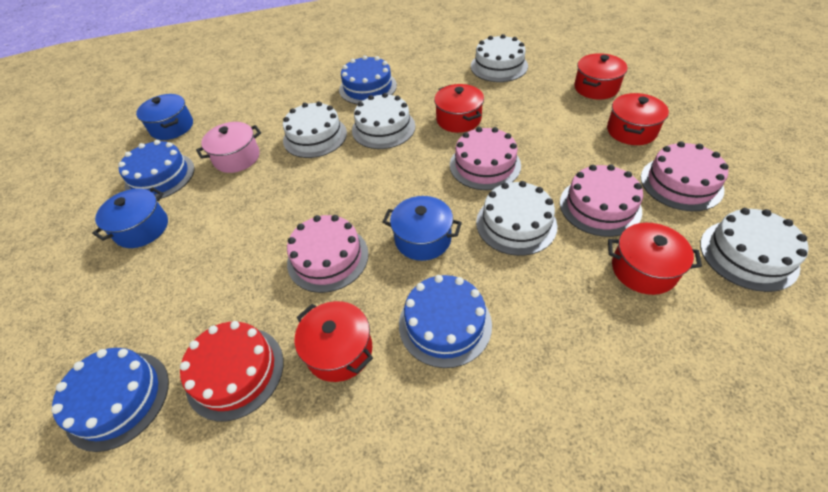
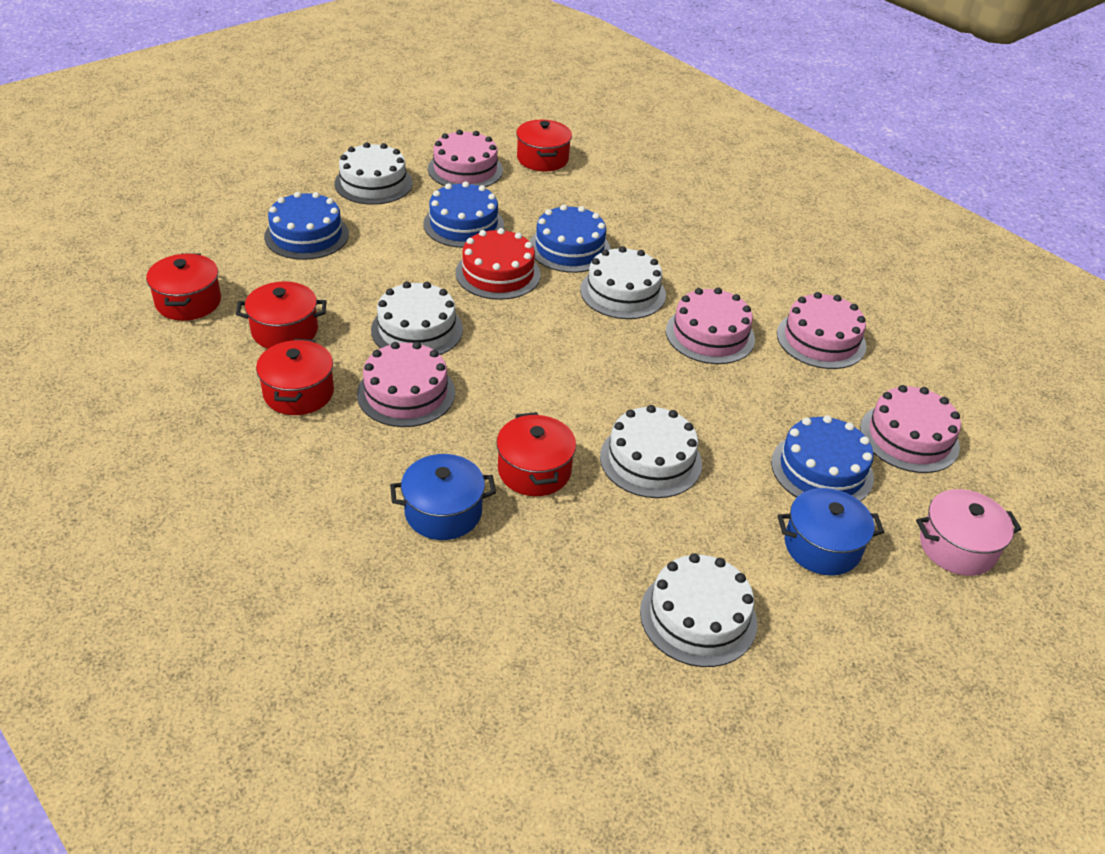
blue pot: 3 -> 2
pink cake: 4 -> 5

